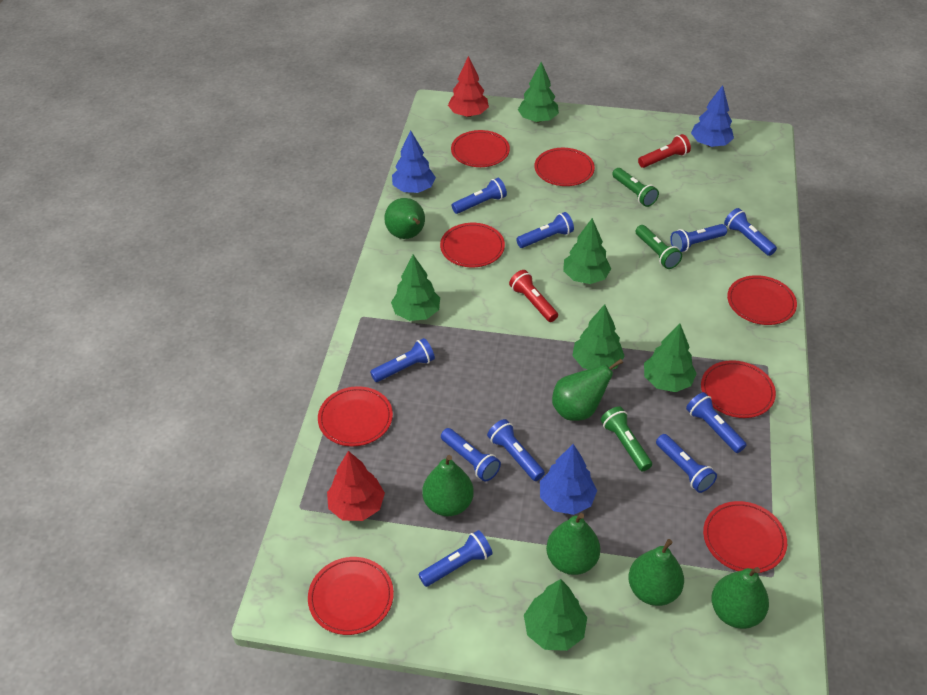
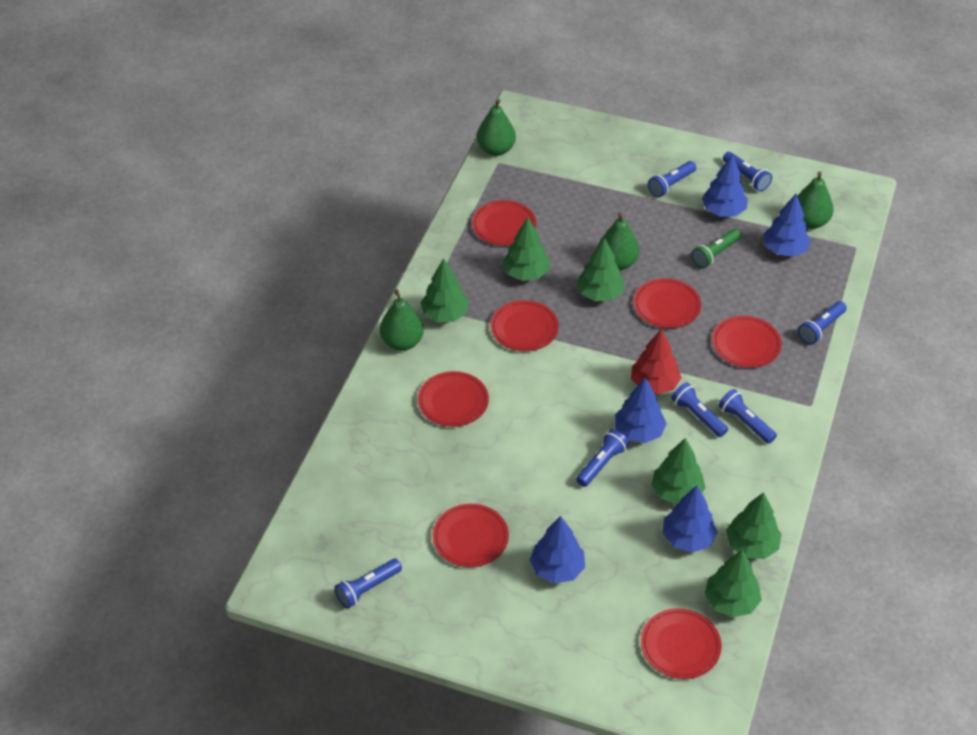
blue flashlight: 10 -> 7
blue tree: 3 -> 5
green flashlight: 3 -> 1
green pear: 6 -> 4
red flashlight: 2 -> 0
red plate: 8 -> 7
red tree: 2 -> 1

